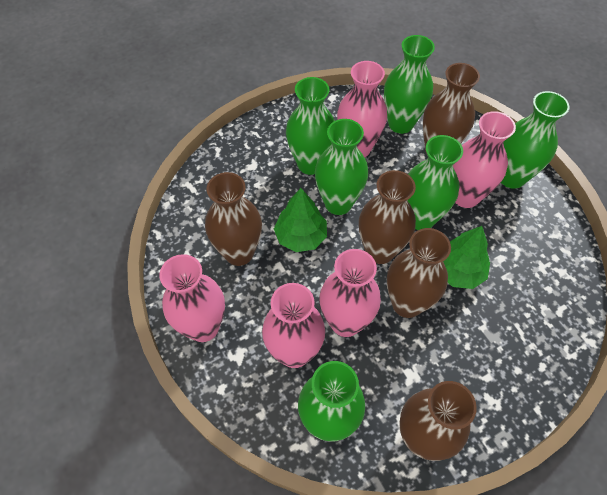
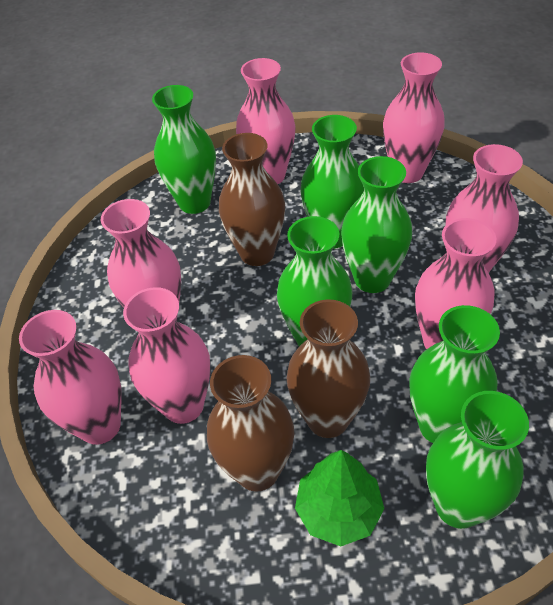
brown vase: 5 -> 3
green tree: 2 -> 1
pink vase: 5 -> 7

